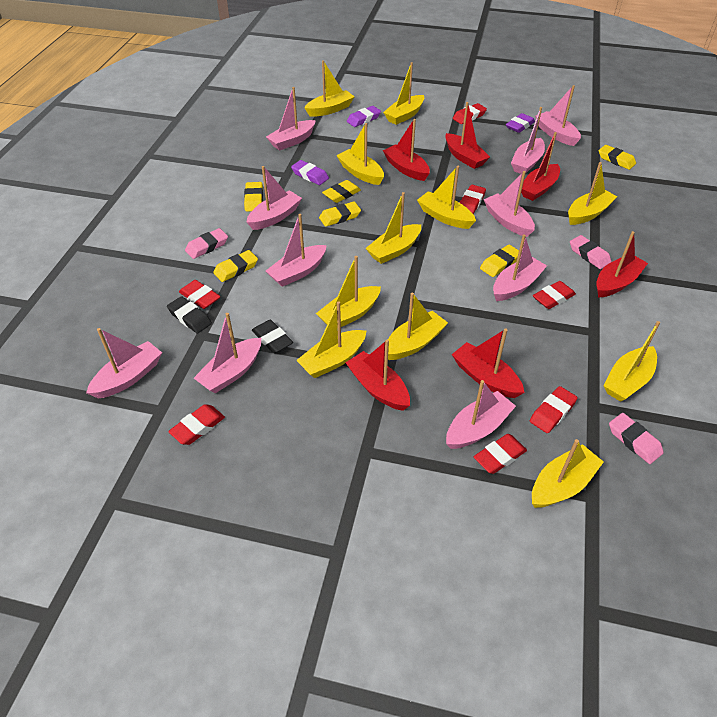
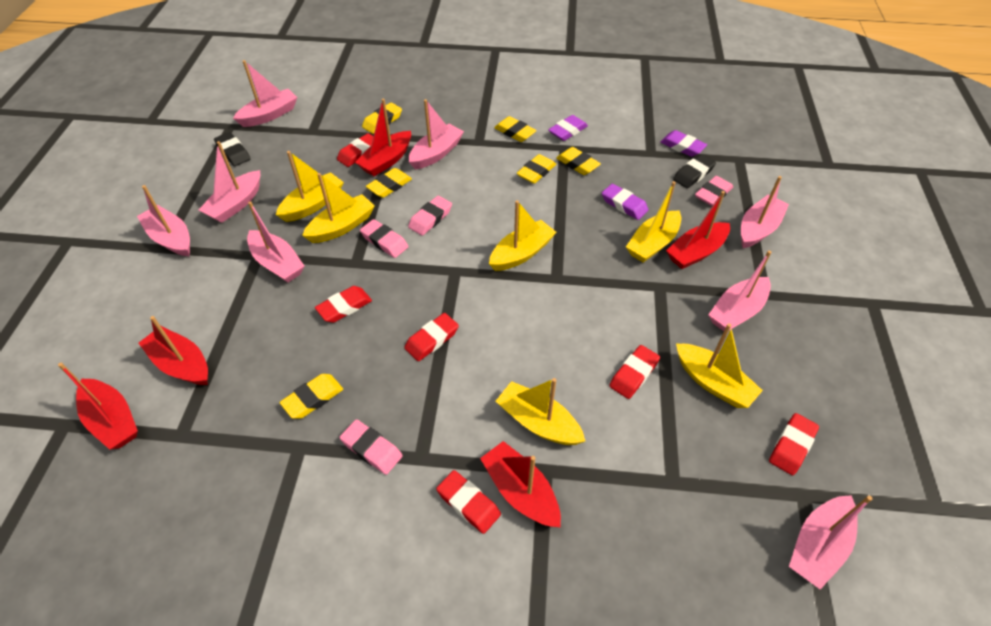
pink boat: 10 -> 8
pink eraser: 3 -> 4
red boat: 6 -> 5
red eraser: 7 -> 6
yellow boat: 11 -> 6

